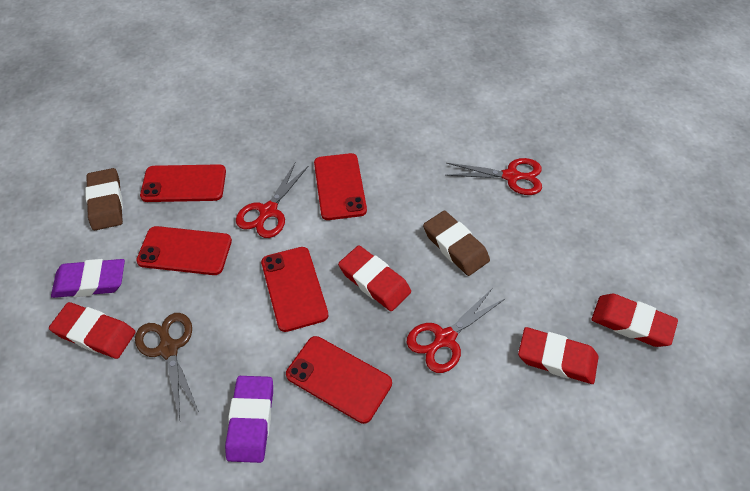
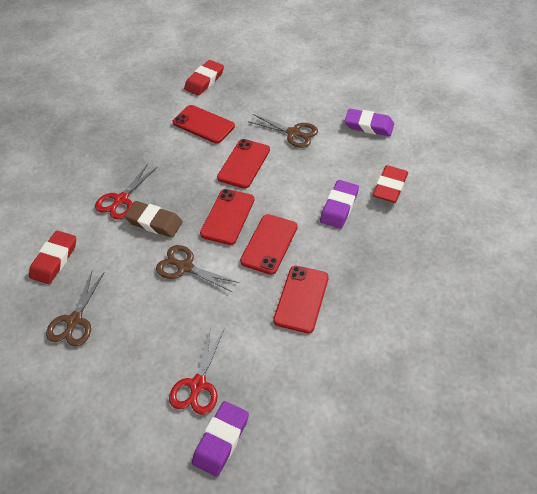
brown eraser: 2 -> 1
brown scissors: 1 -> 3
purple eraser: 2 -> 3
red eraser: 4 -> 3
red scissors: 3 -> 2

